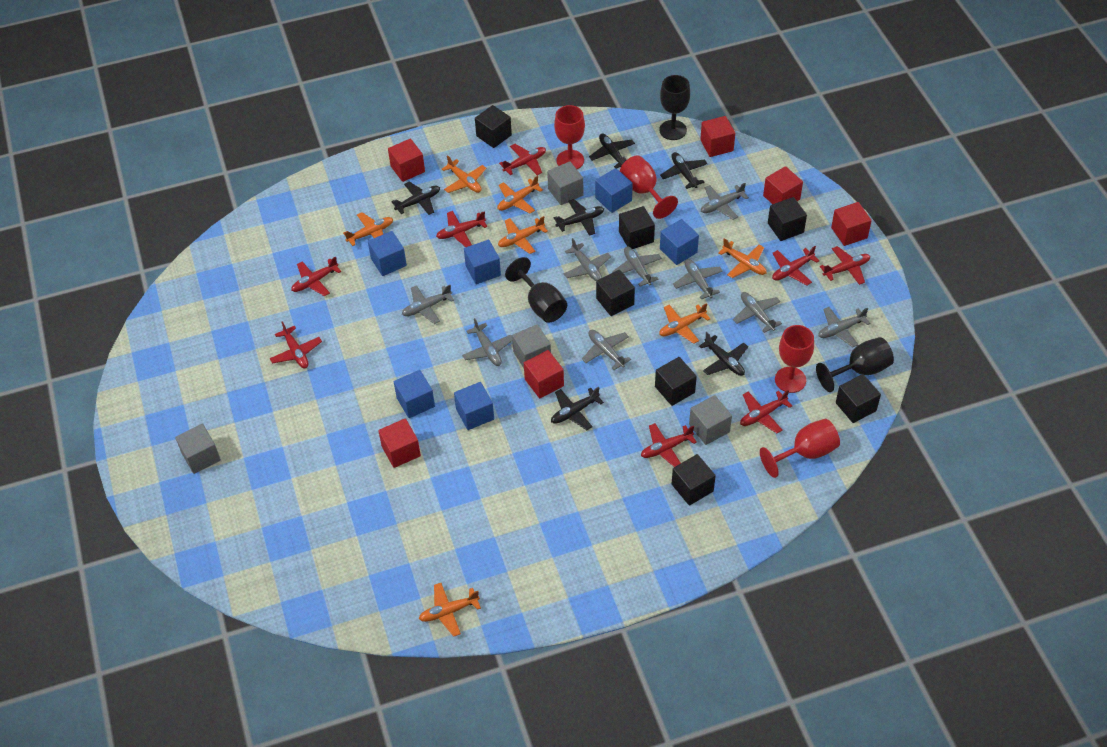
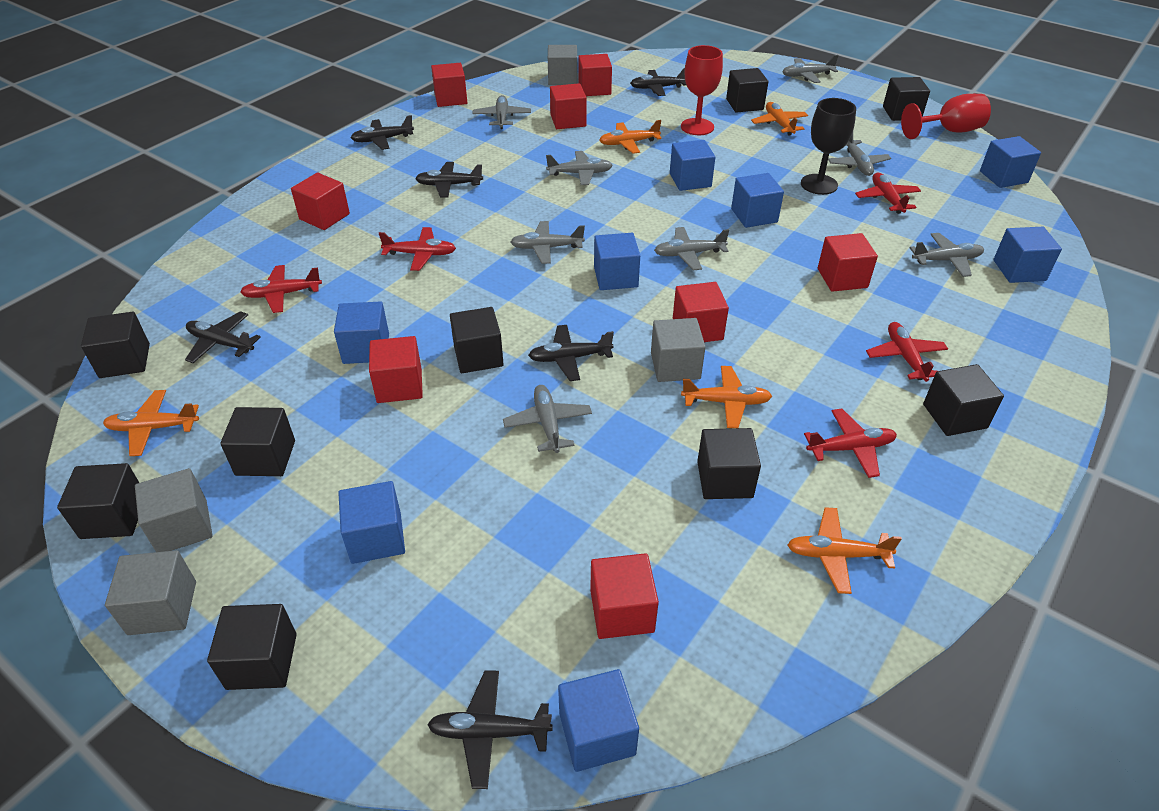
black cube: 7 -> 9
black goblet: 3 -> 1
blue cube: 6 -> 8
grey plane: 9 -> 8
orange plane: 7 -> 5
red cube: 6 -> 8
red goblet: 4 -> 2
red plane: 8 -> 5

